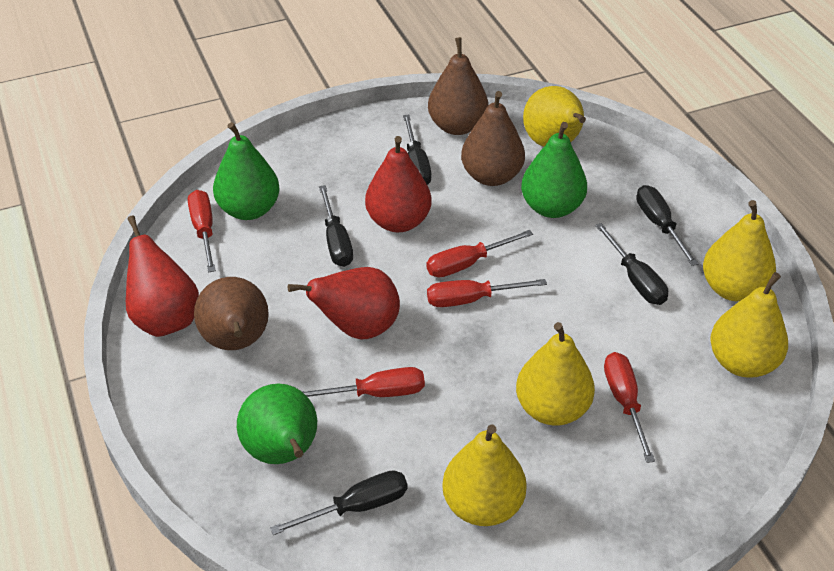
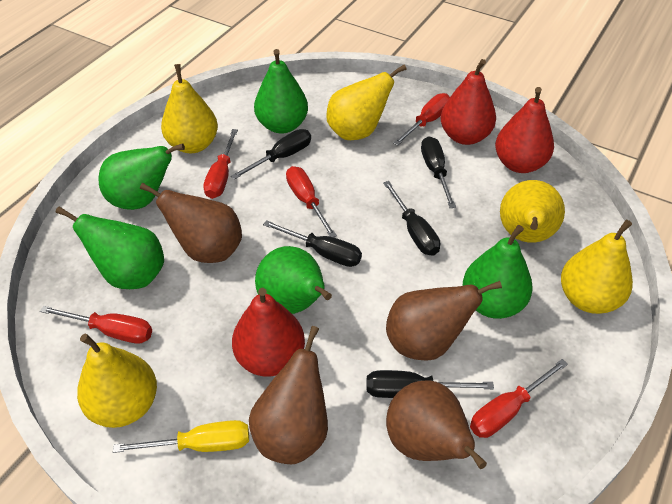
brown pear: 3 -> 4
green pear: 3 -> 5
yellow screwdriver: 0 -> 1

